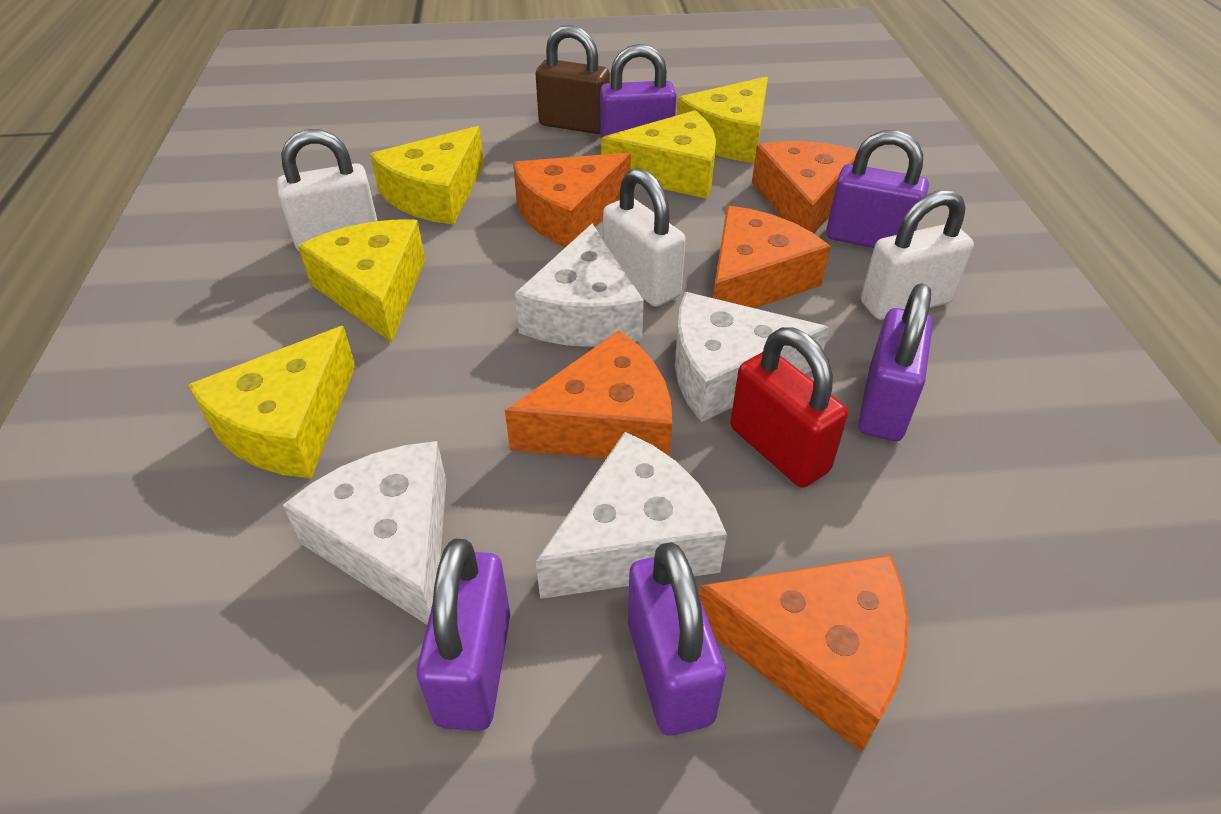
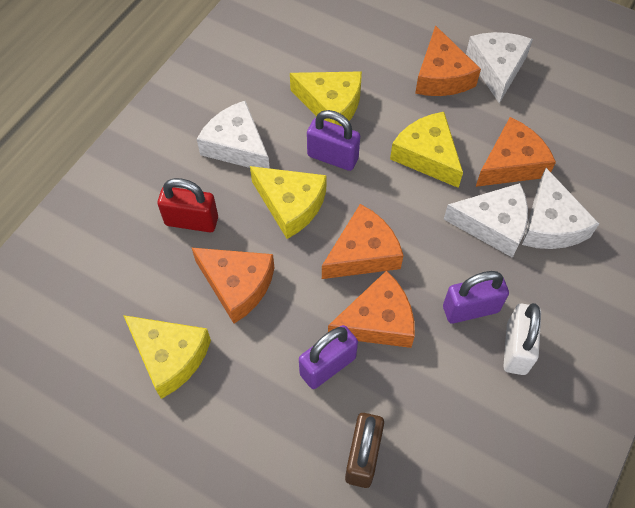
purple padlock: 5 -> 3
white padlock: 3 -> 1
yellow cheese: 5 -> 4

